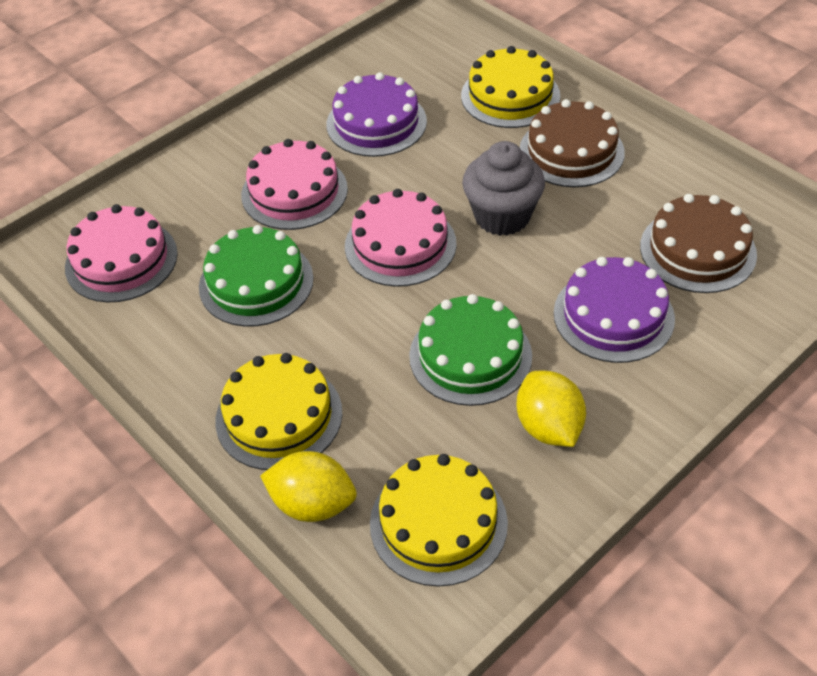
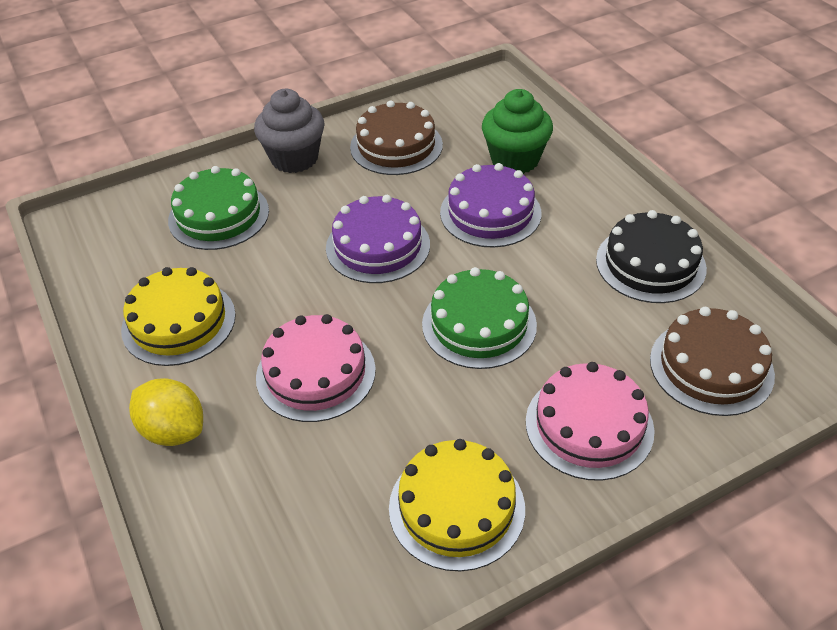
black cake: 0 -> 1
green cupcake: 0 -> 1
pink cake: 3 -> 2
yellow cake: 3 -> 2
yellow lemon: 2 -> 1

